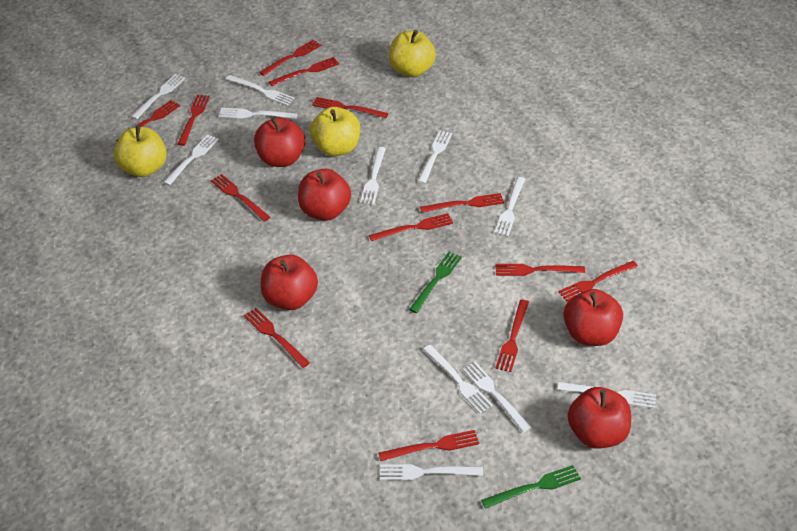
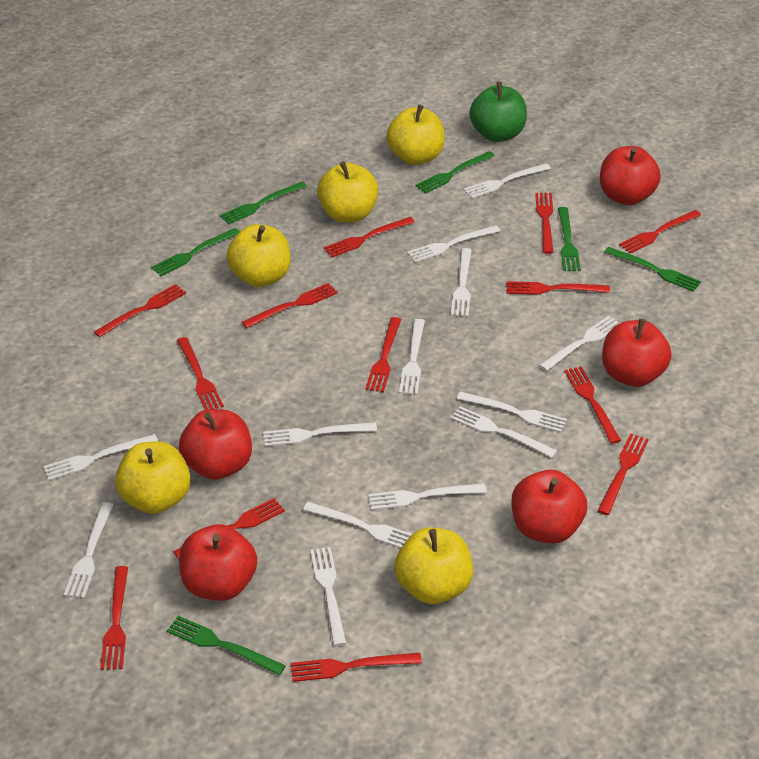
green apple: 0 -> 1
green fork: 2 -> 6
white fork: 11 -> 13
yellow apple: 3 -> 5

